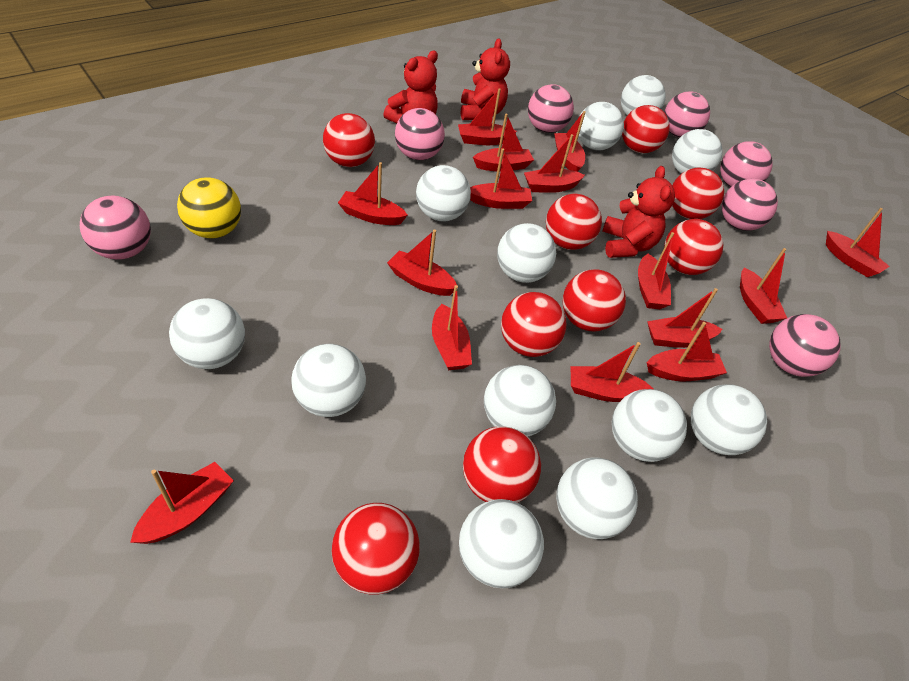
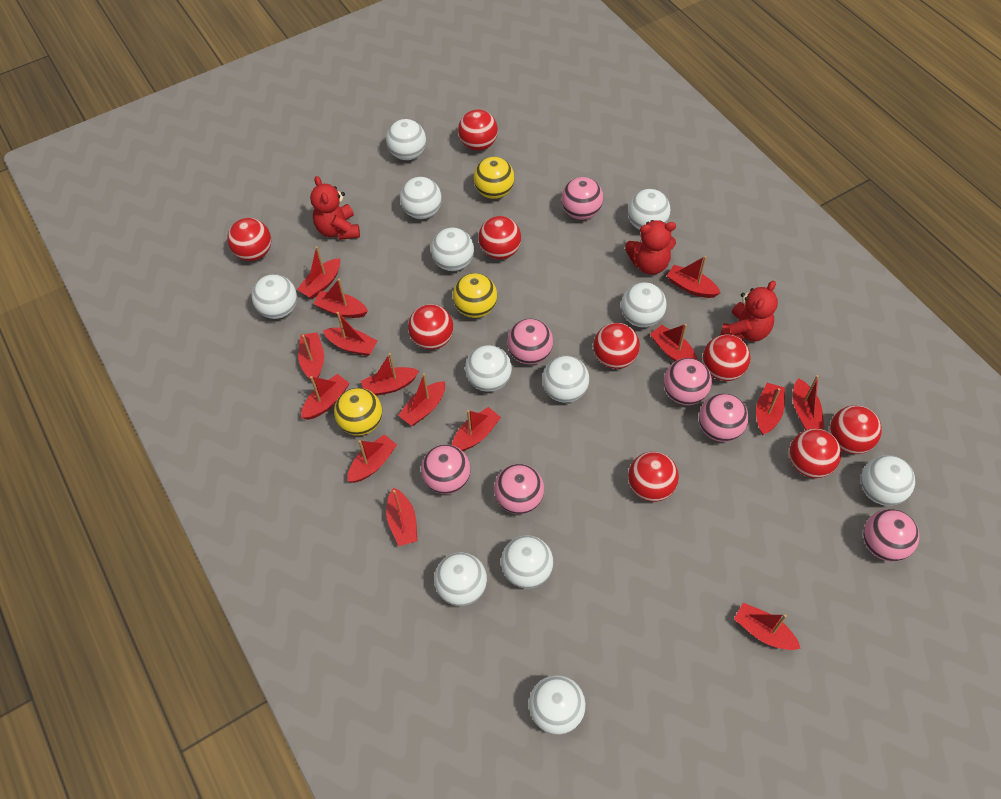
yellow ball: 1 -> 3

